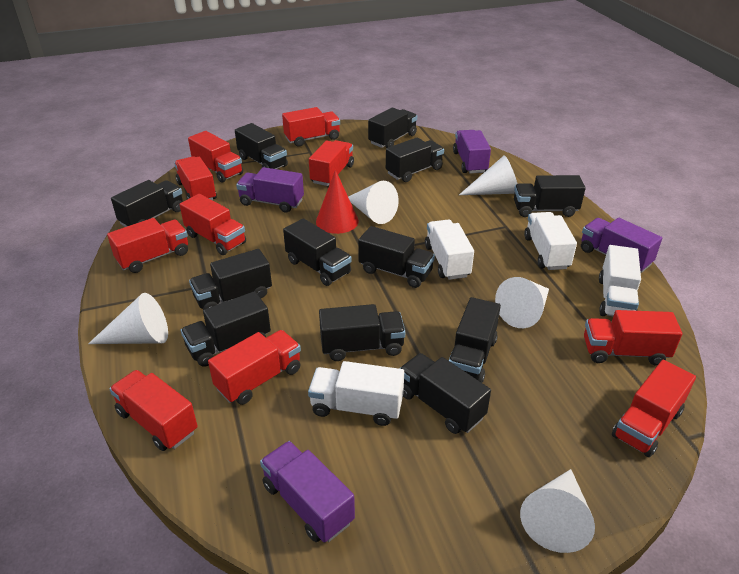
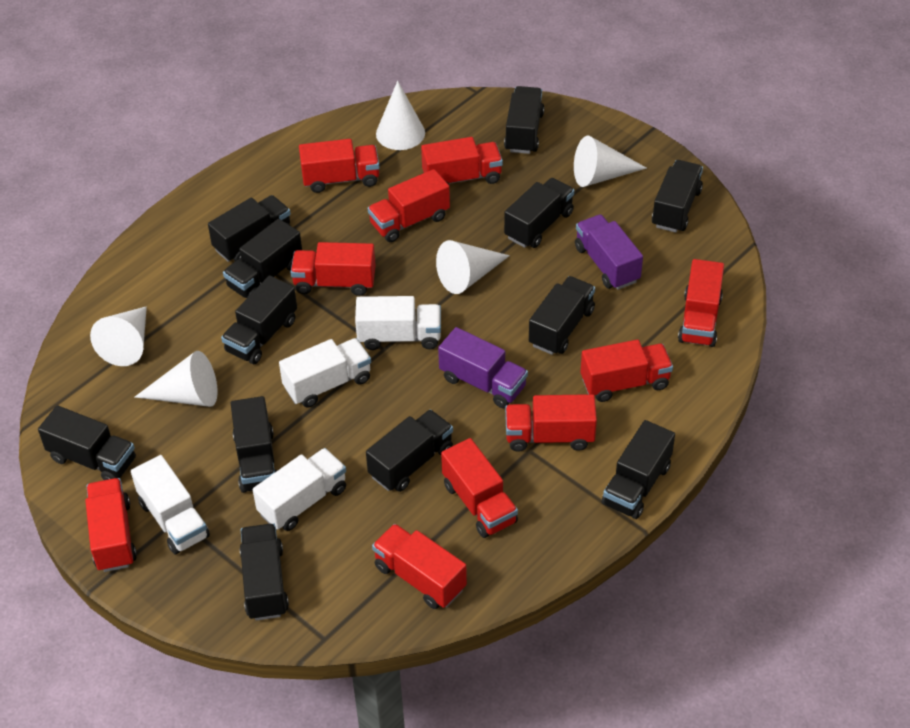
purple truck: 4 -> 2
red cone: 1 -> 0

